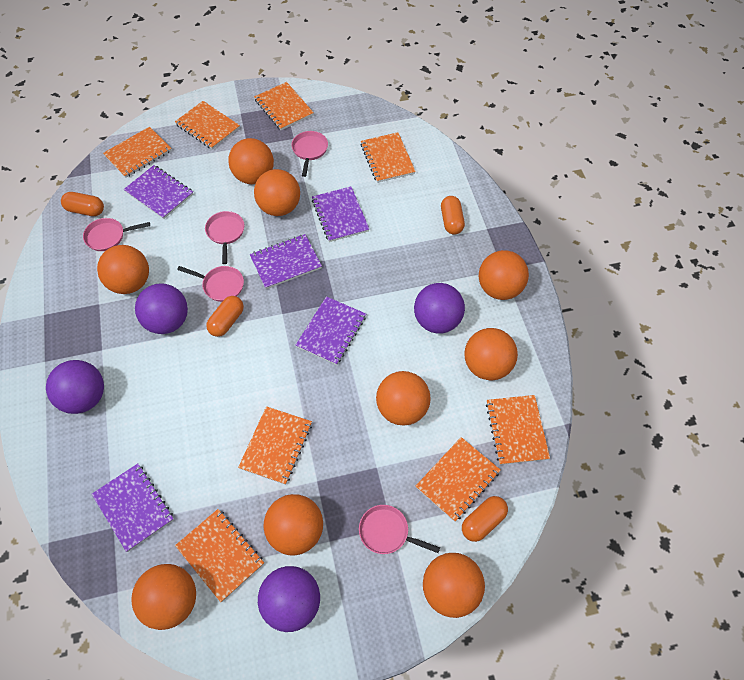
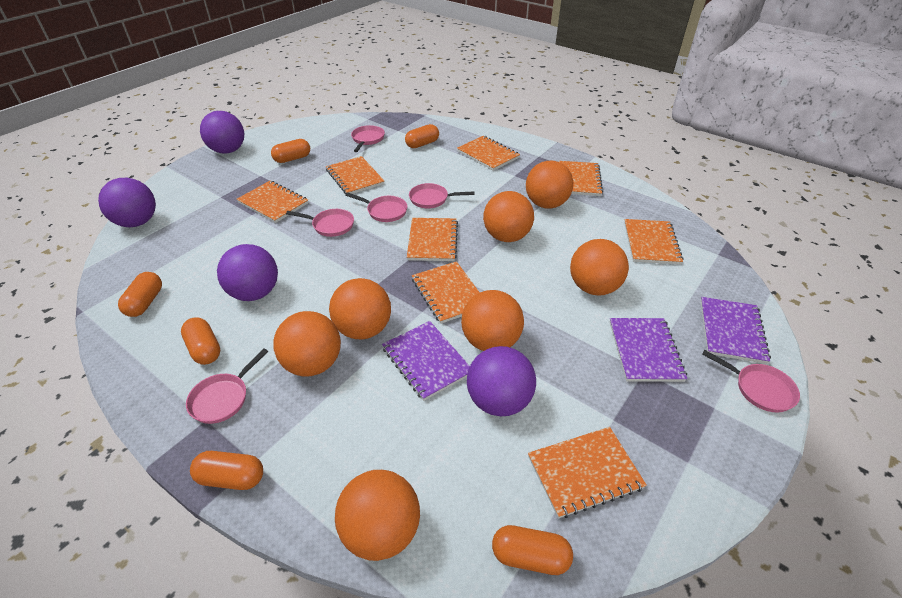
orange ball: 9 -> 7
orange capsule: 4 -> 6
pink pan: 5 -> 6
purple notebook: 5 -> 3

